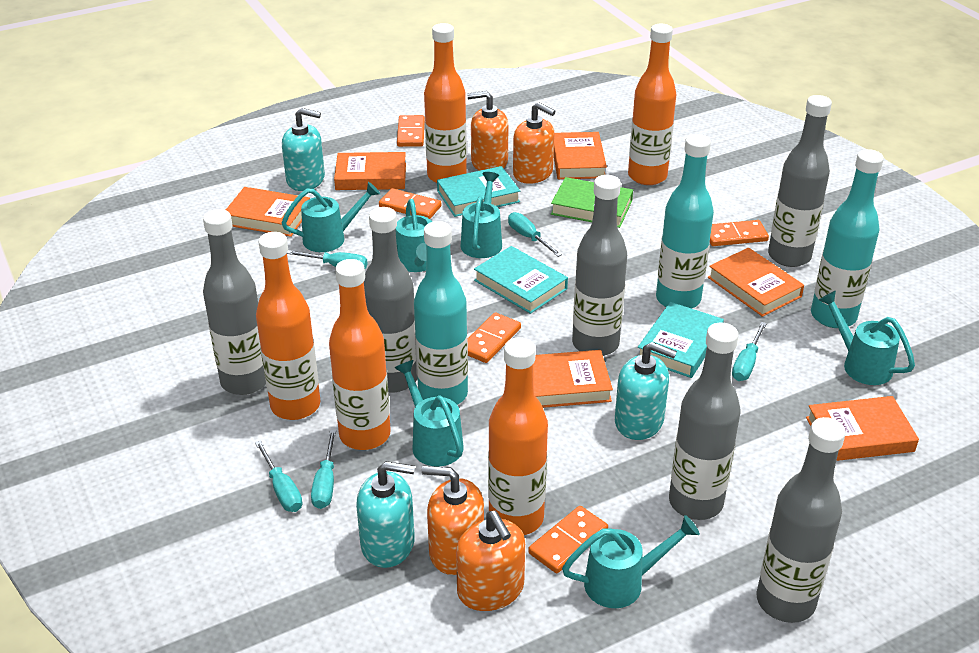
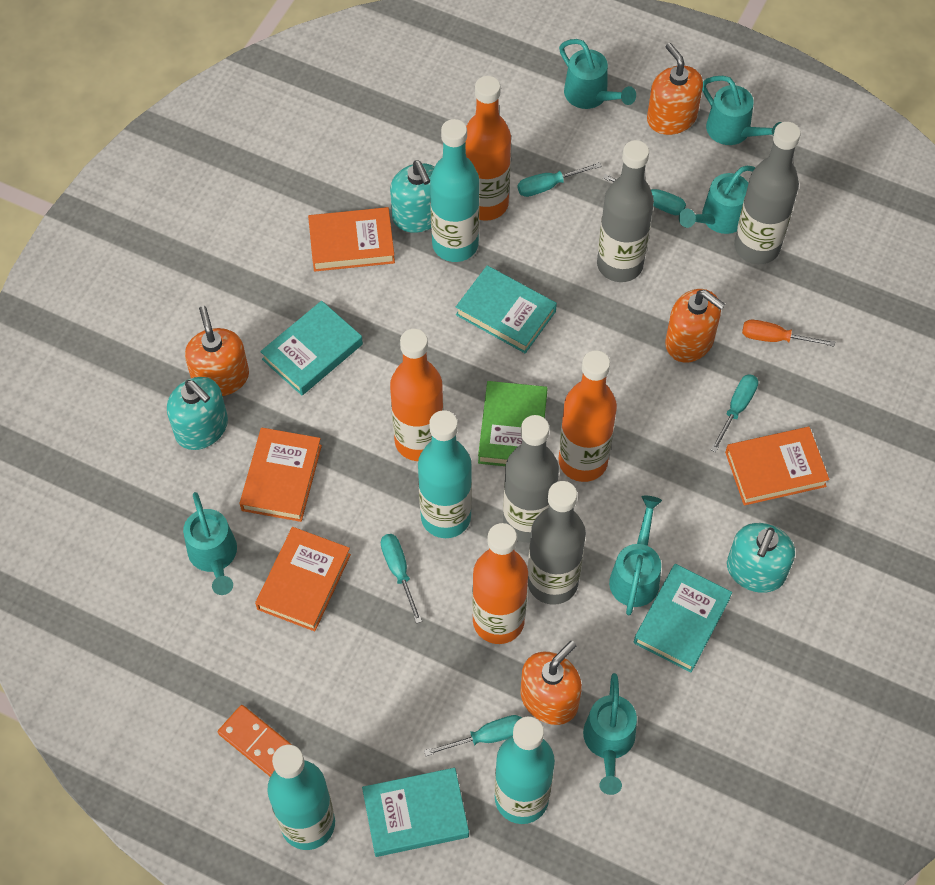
grey bottle: 6 -> 4
orange book: 6 -> 4
orange bottle: 5 -> 4
orange domino: 5 -> 1
orange screwdriver: 0 -> 1
turquoise book: 3 -> 4
turquoise bottle: 3 -> 4

